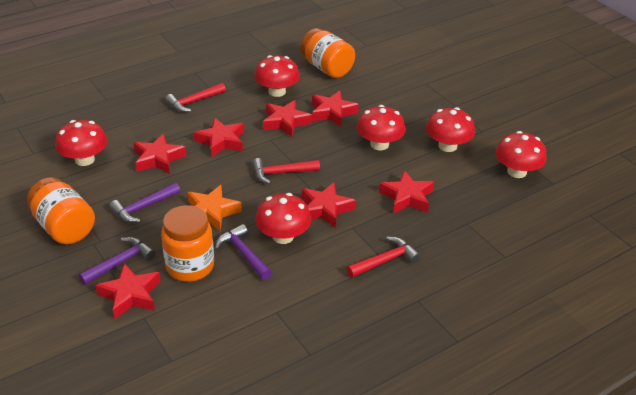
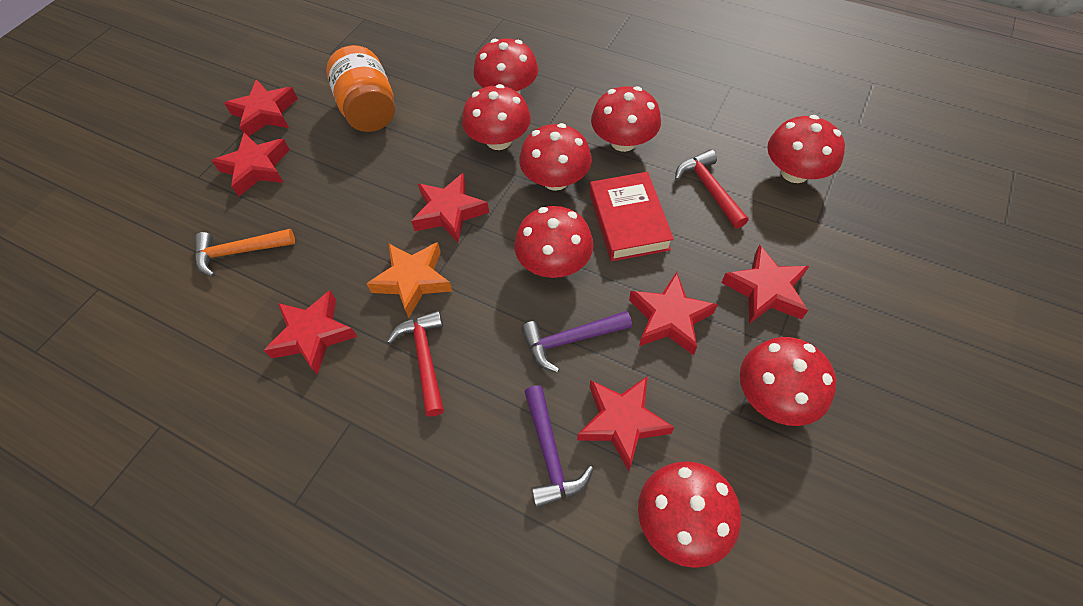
orange hammer: 0 -> 1
orange jar: 3 -> 1
purple hammer: 3 -> 2
red book: 0 -> 1
red hammer: 3 -> 2
red mushroom: 6 -> 8

